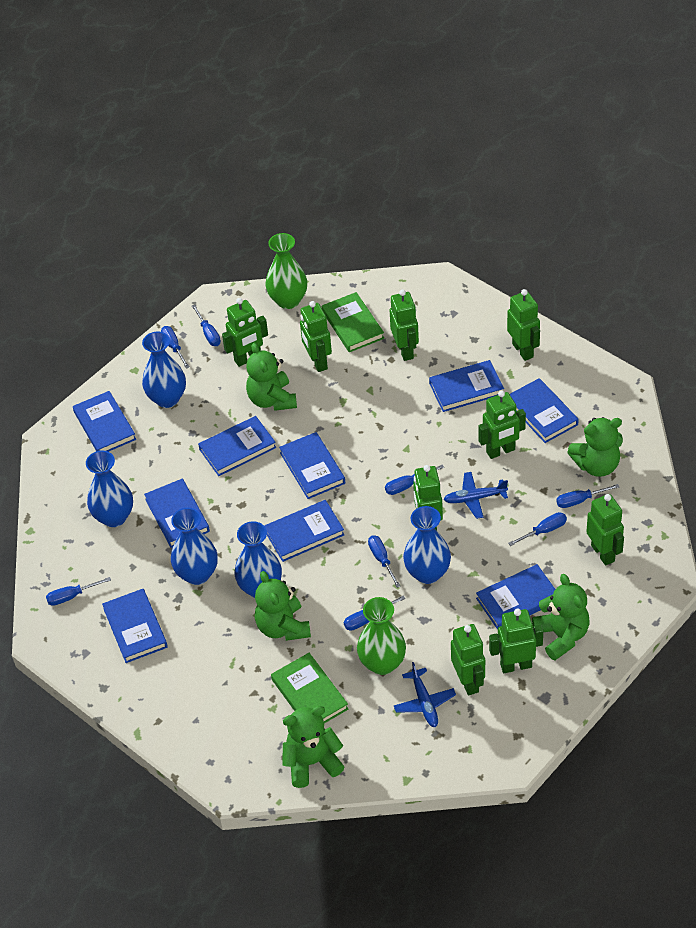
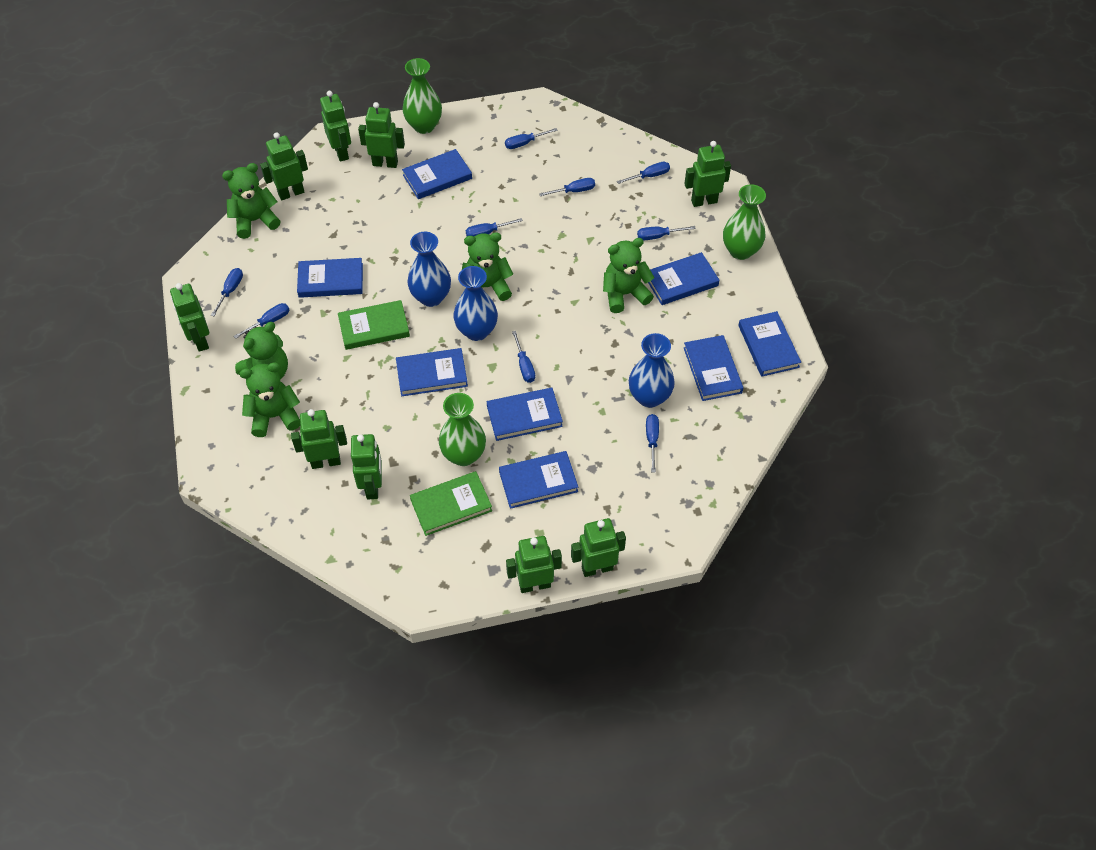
blue book: 9 -> 8
blue plane: 2 -> 0
blue screwdriver: 8 -> 9
blue vase: 5 -> 3
green vase: 2 -> 3

